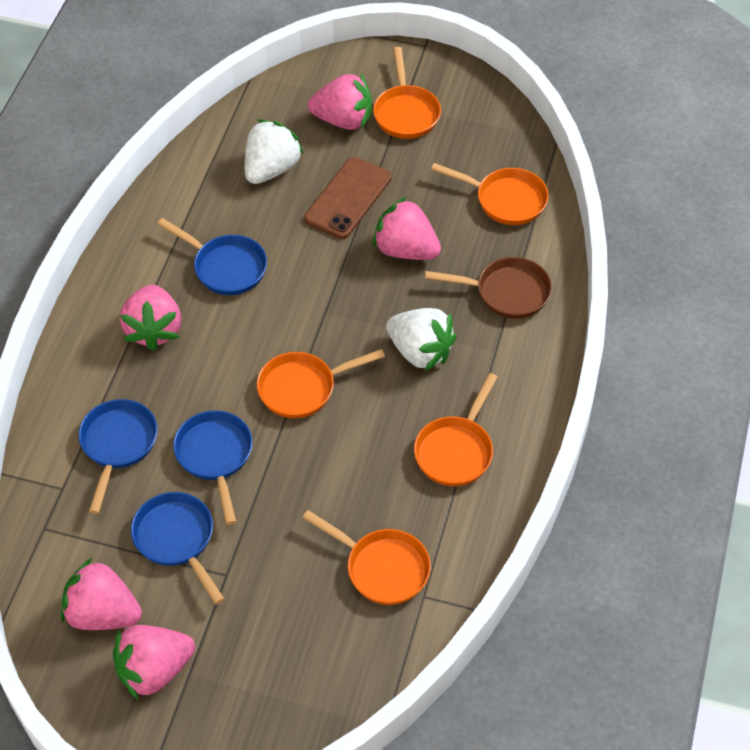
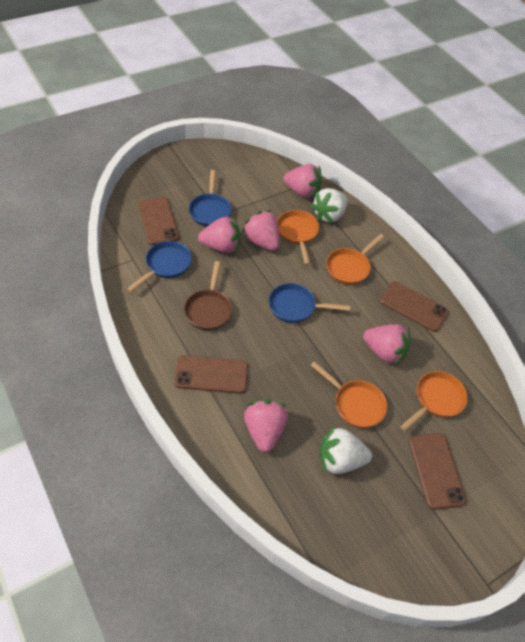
blue pan: 4 -> 3
brown phone: 1 -> 4
orange pan: 5 -> 4

